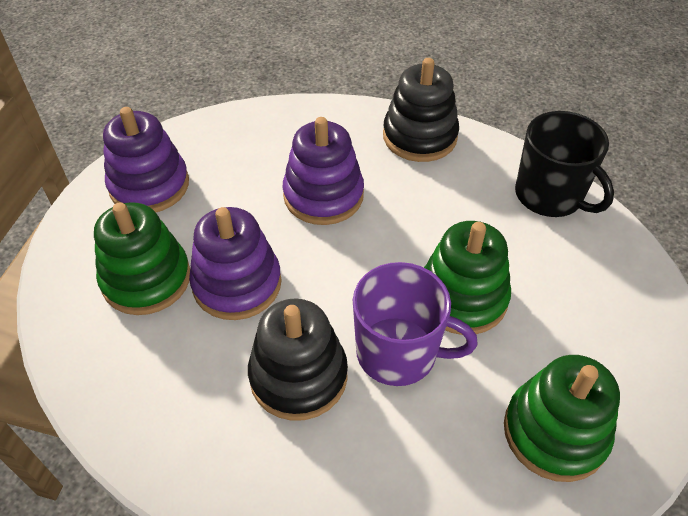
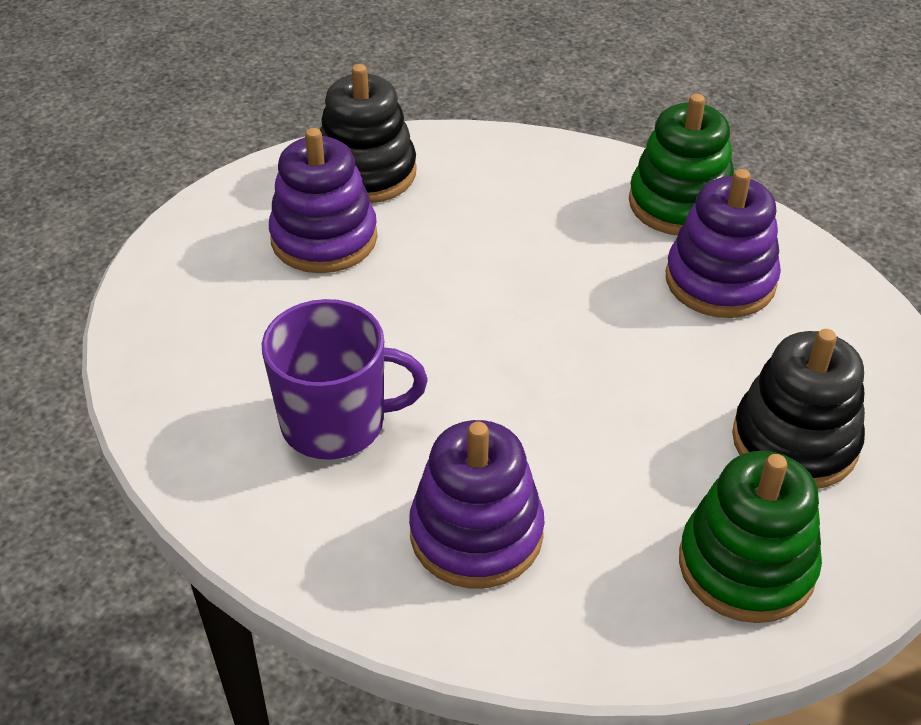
black mug: 1 -> 0
green stacking toy: 3 -> 2

